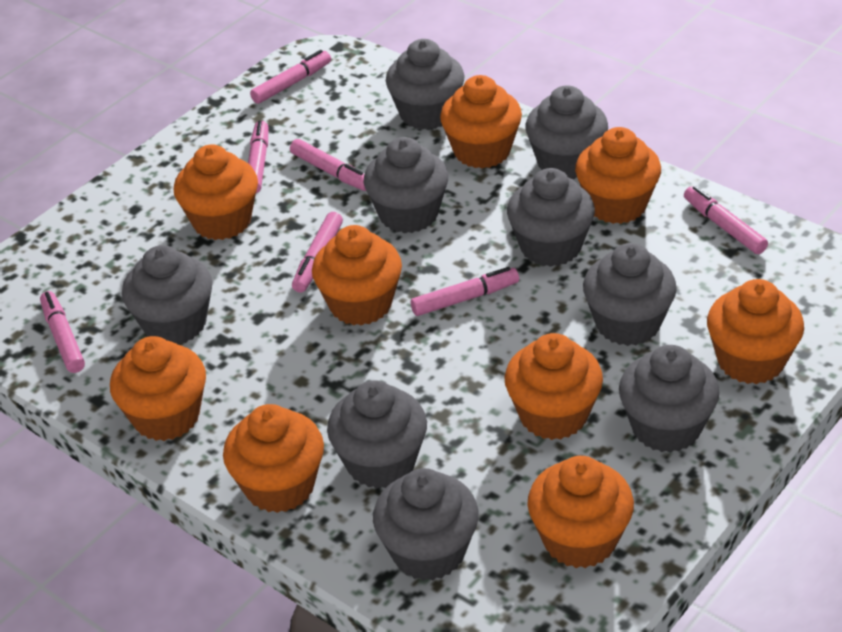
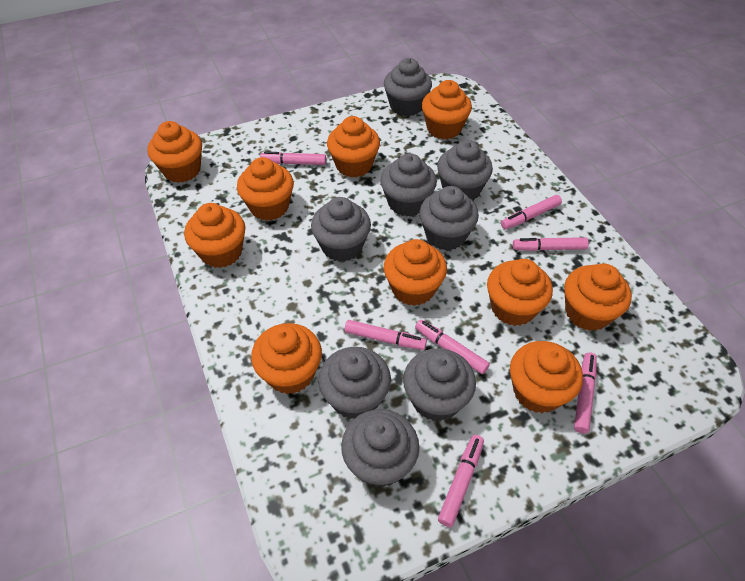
grey cupcake: 9 -> 8
orange cupcake: 9 -> 10

